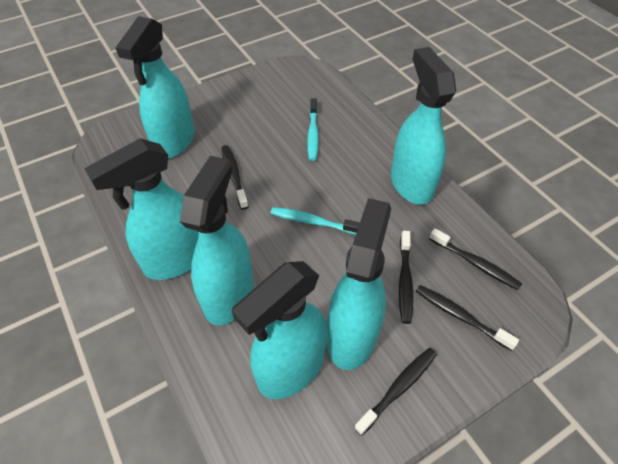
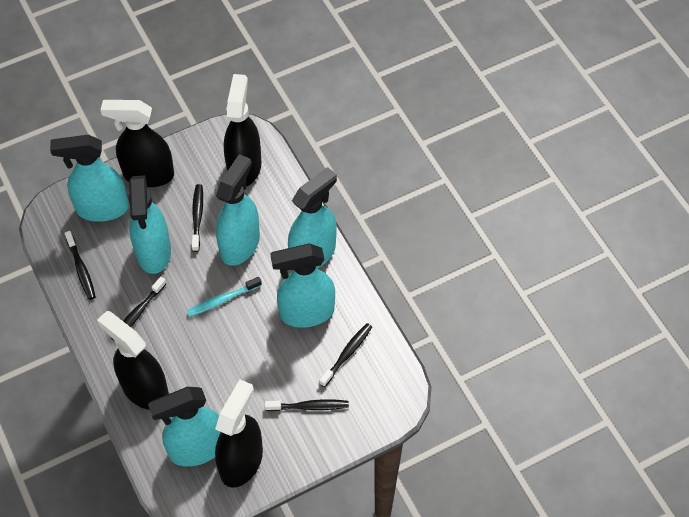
black spray bottle: 0 -> 4
turquoise toothbrush: 2 -> 1

